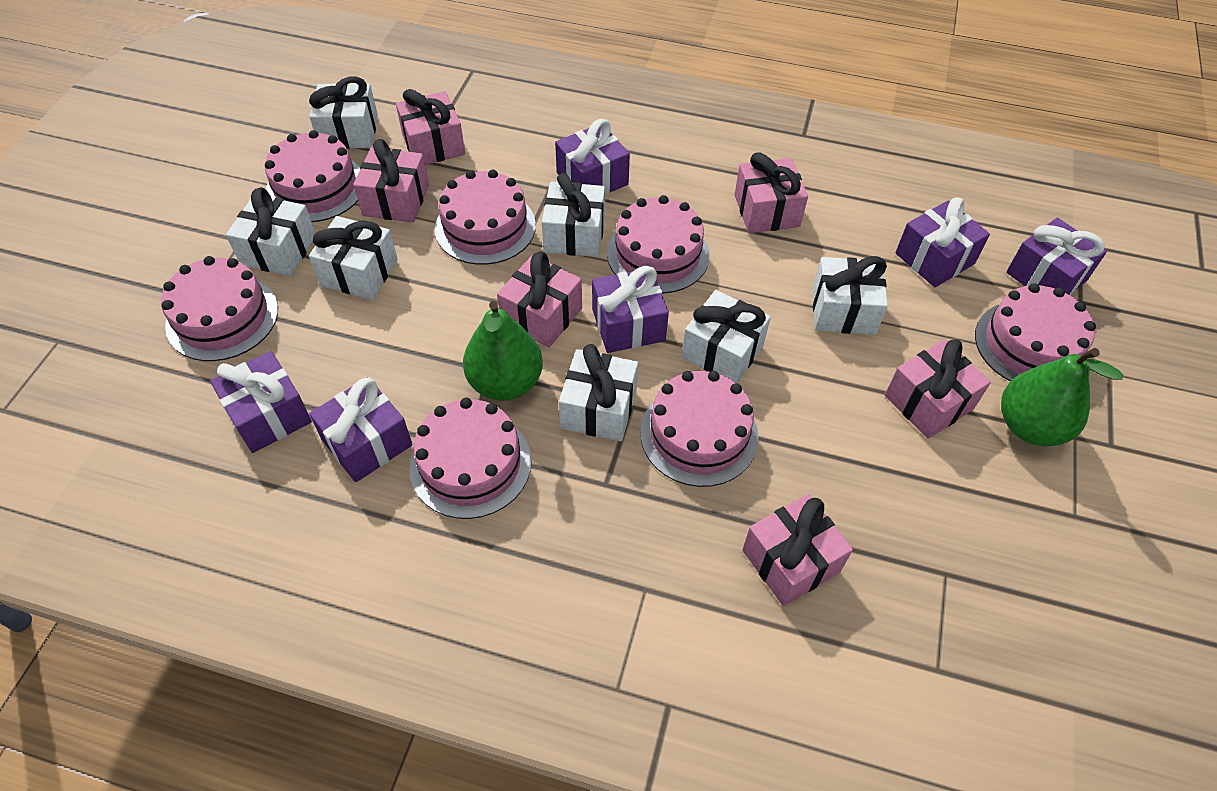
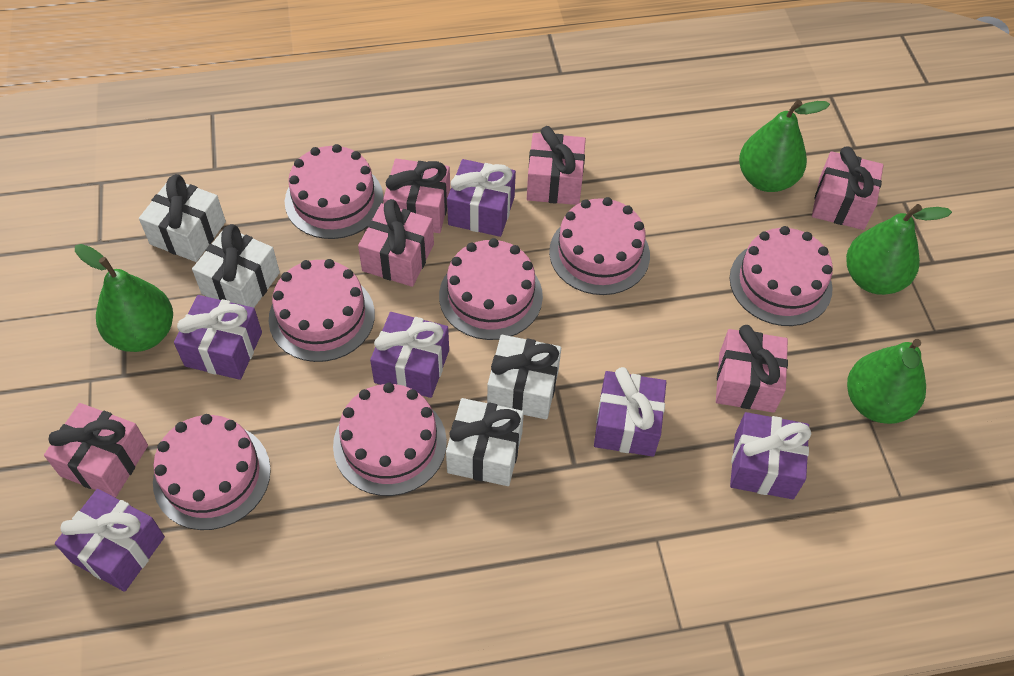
green pear: 2 -> 4
white gift: 7 -> 4

